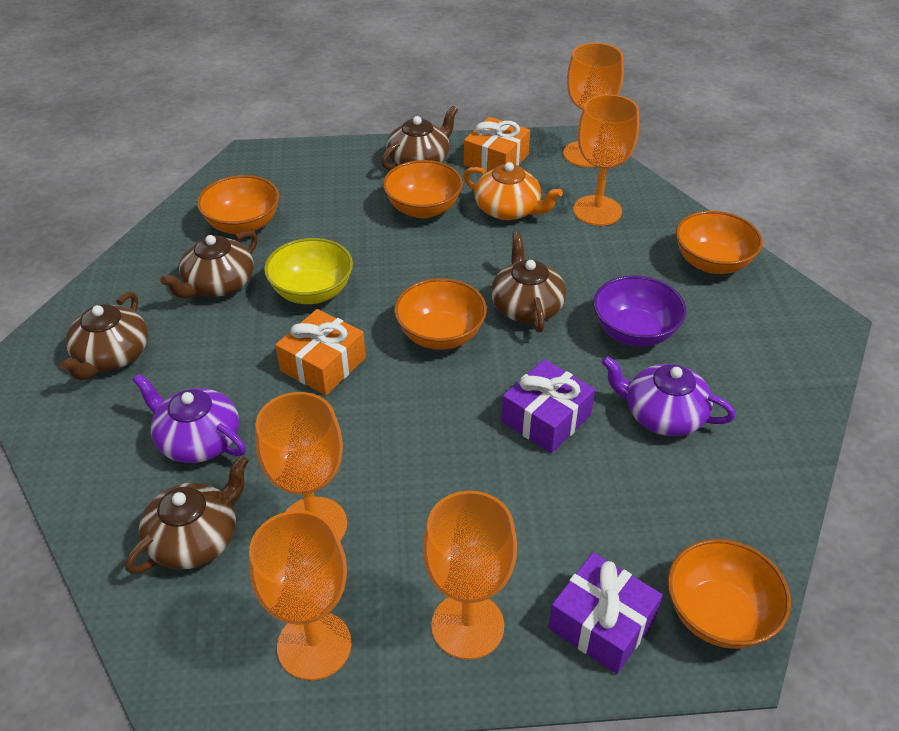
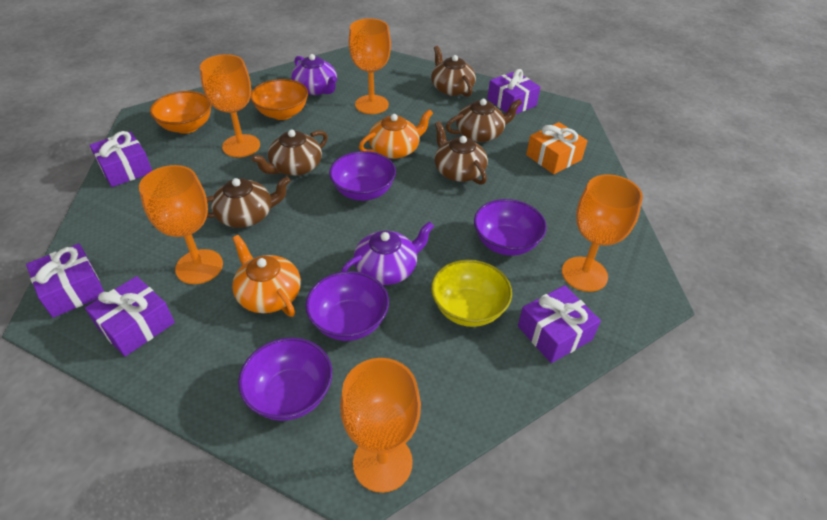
orange bowl: 5 -> 2
orange gift: 2 -> 1
orange teapot: 1 -> 2
purple bowl: 1 -> 4
purple gift: 2 -> 5

